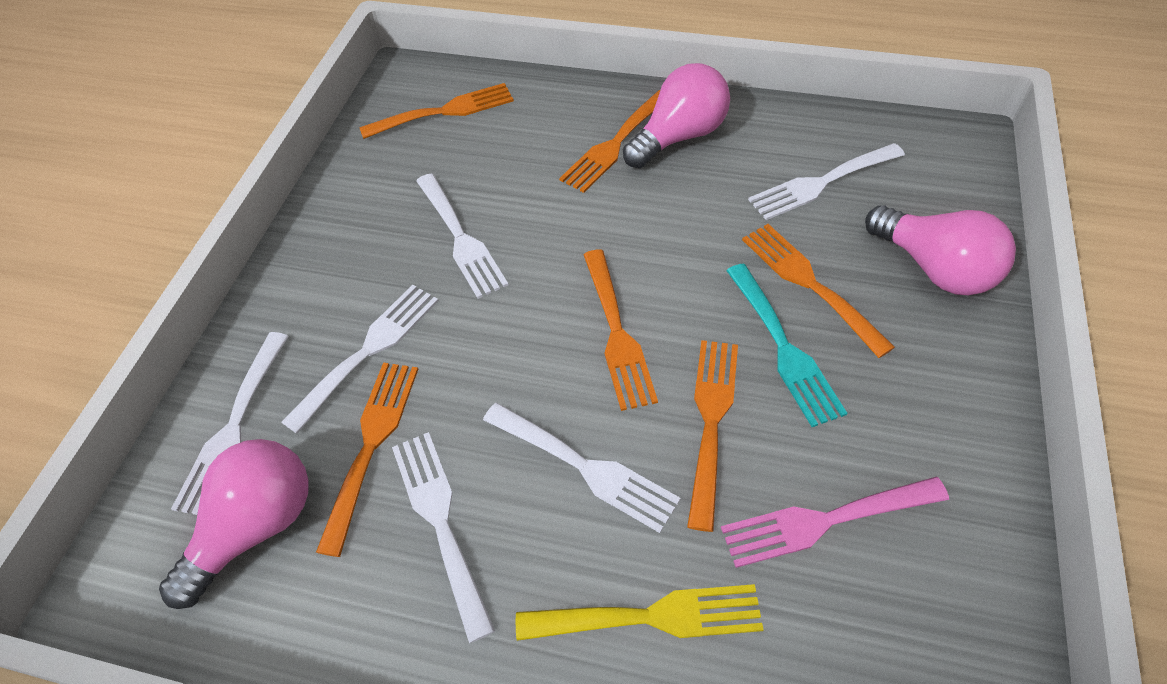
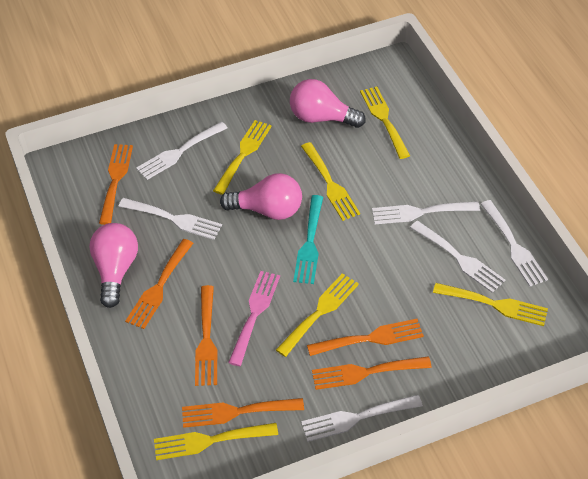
yellow fork: 1 -> 6

